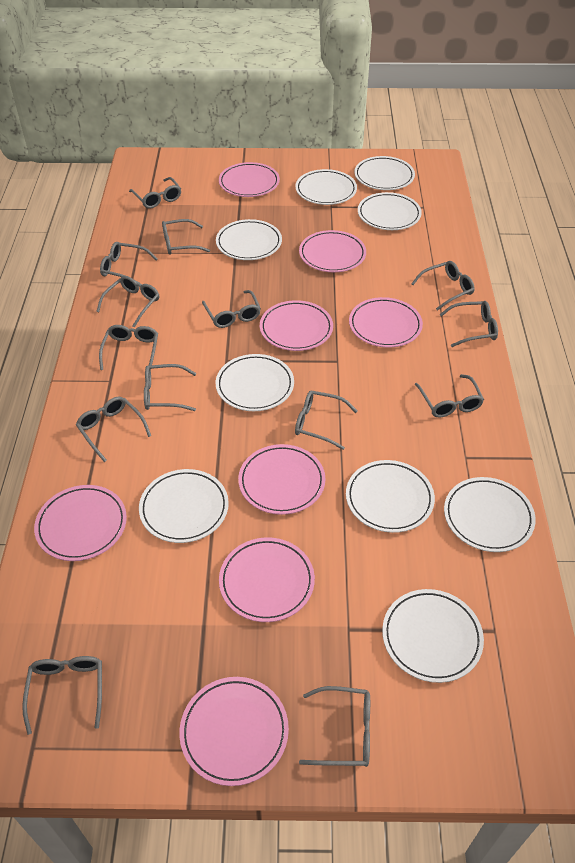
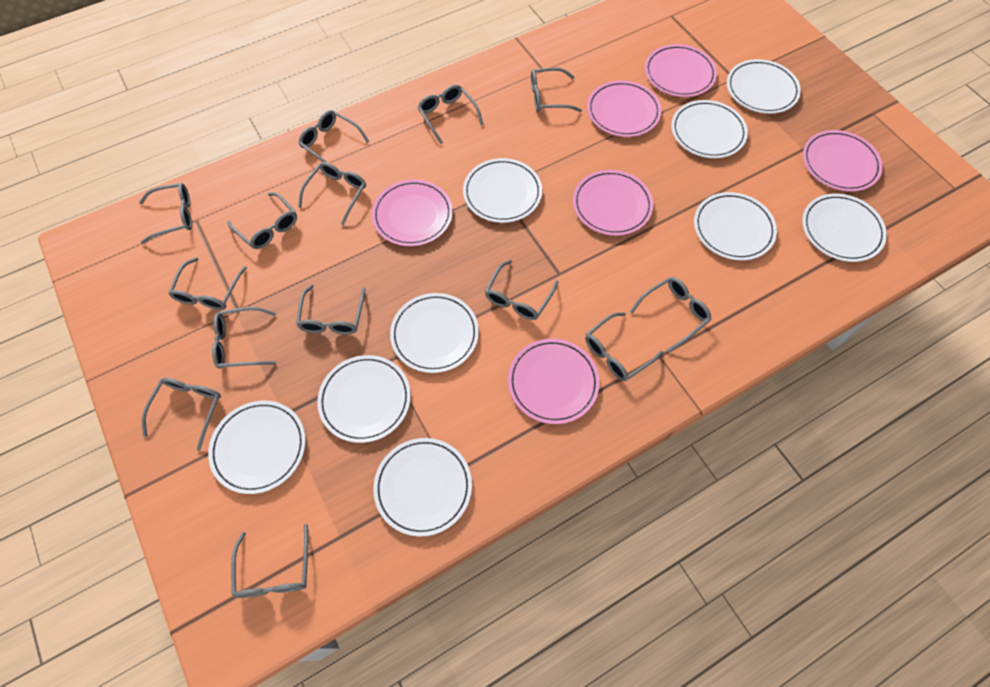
pink plate: 8 -> 6

